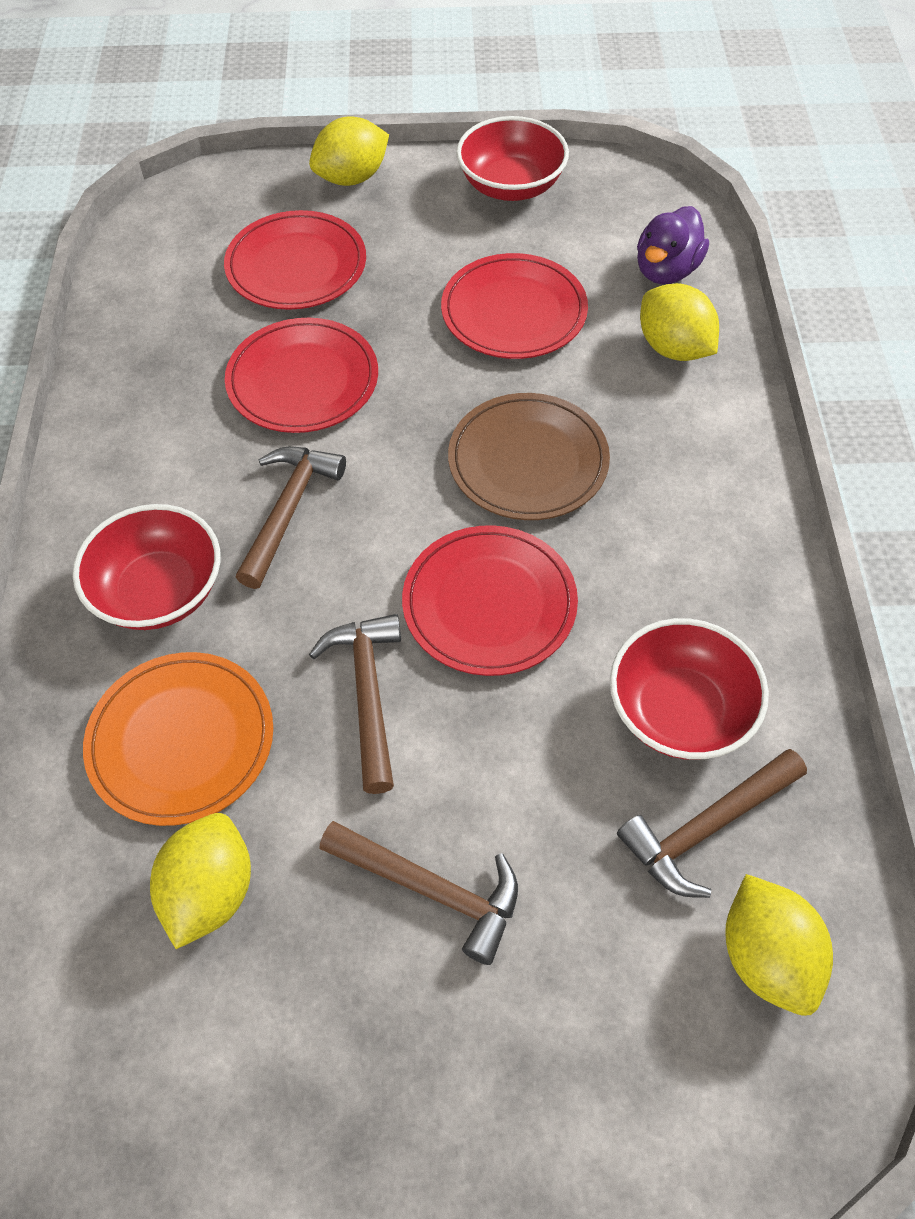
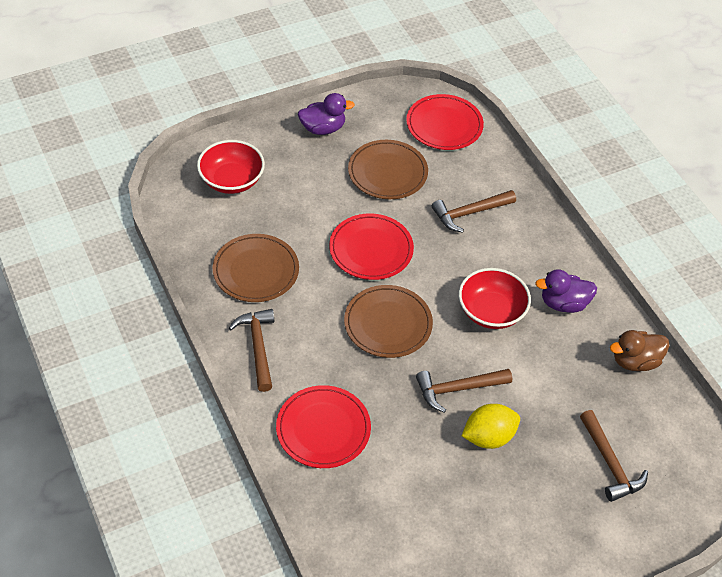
brown duck: 0 -> 1
brown plate: 1 -> 3
orange plate: 1 -> 0
purple duck: 1 -> 2
red bowl: 3 -> 2
red plate: 4 -> 3
yellow lemon: 4 -> 1

